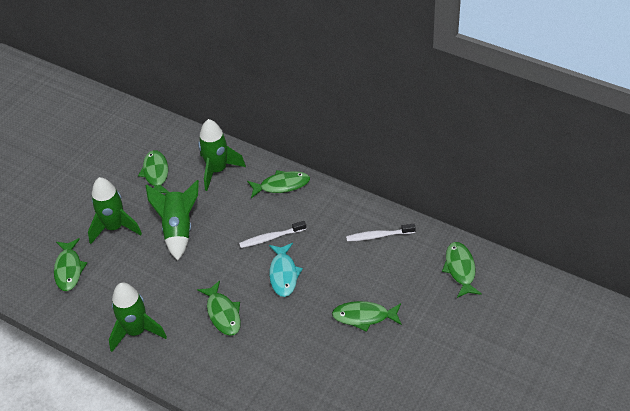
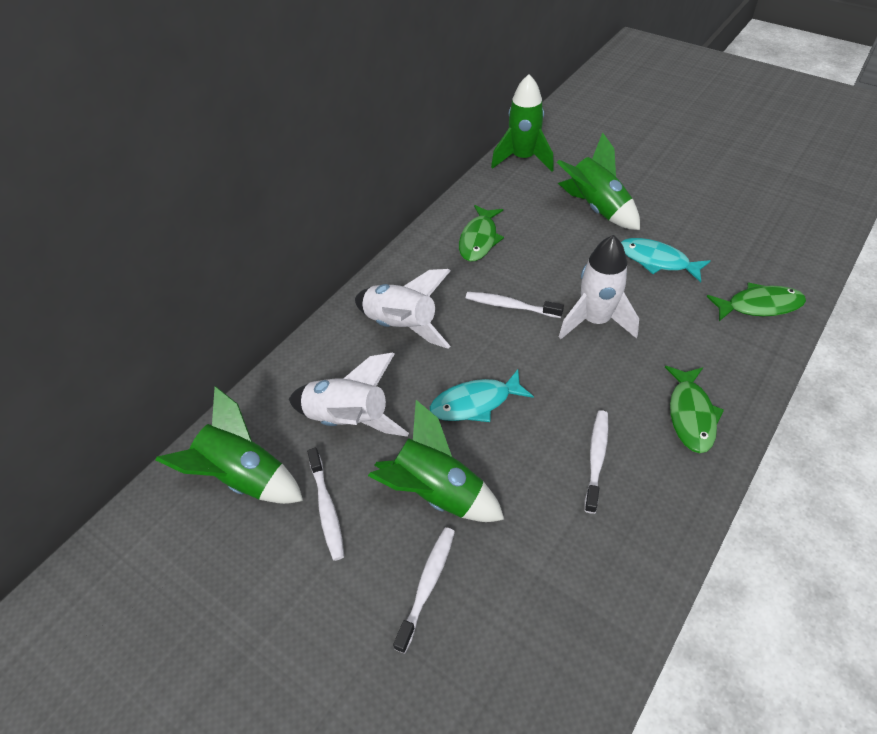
green fish: 6 -> 3
turquoise fish: 1 -> 2
white rocket: 0 -> 3
white toothbrush: 2 -> 4

